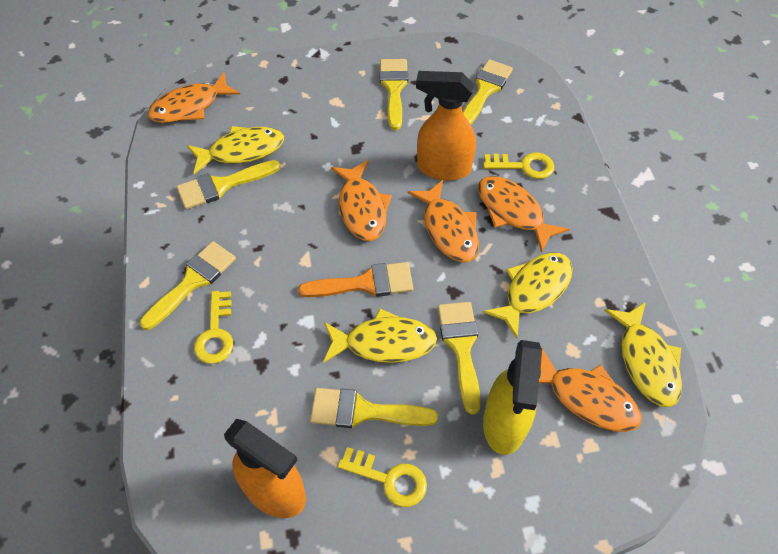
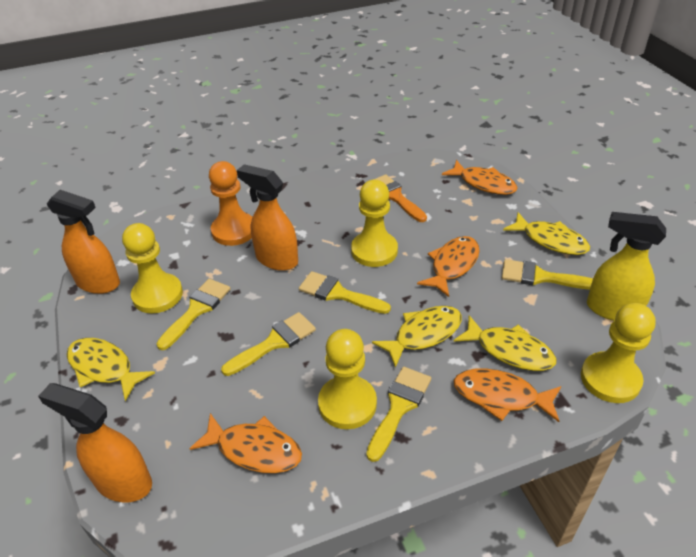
orange fish: 5 -> 4
orange pawn: 0 -> 1
orange spray bottle: 2 -> 3
yellow brush: 6 -> 5
yellow key: 3 -> 0
yellow pawn: 0 -> 4

